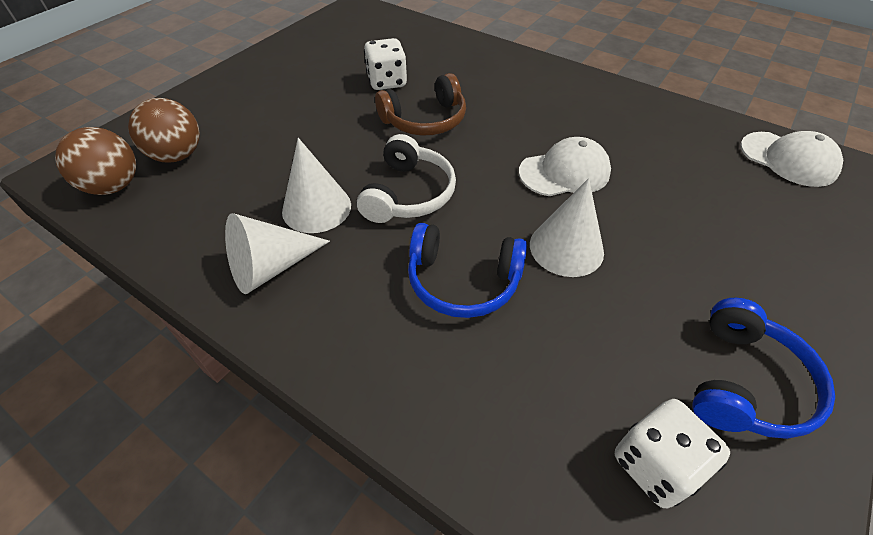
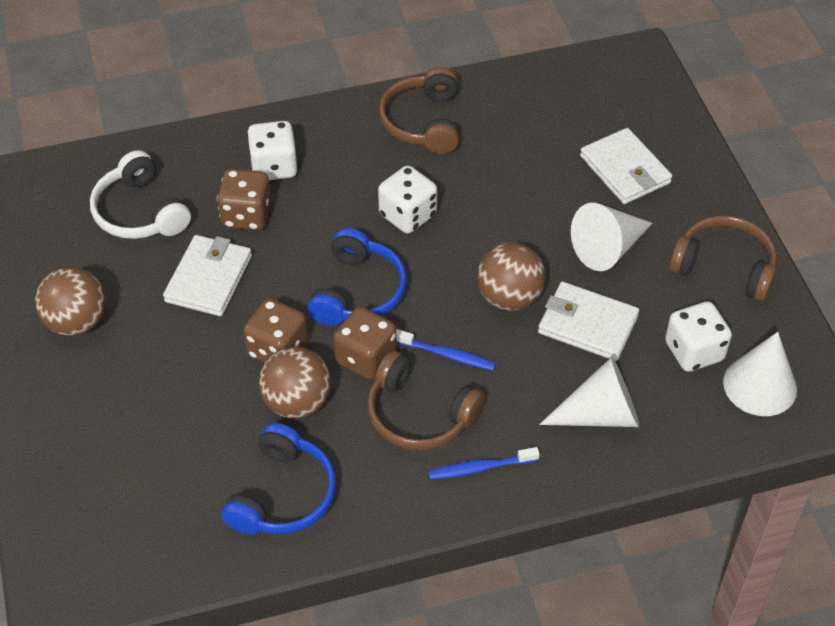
blue toothbrush: 0 -> 2
brown ball: 2 -> 3
brown dice: 0 -> 3
brown headphones: 1 -> 3
white cap: 2 -> 0
white dice: 2 -> 3
white wallet: 0 -> 3

